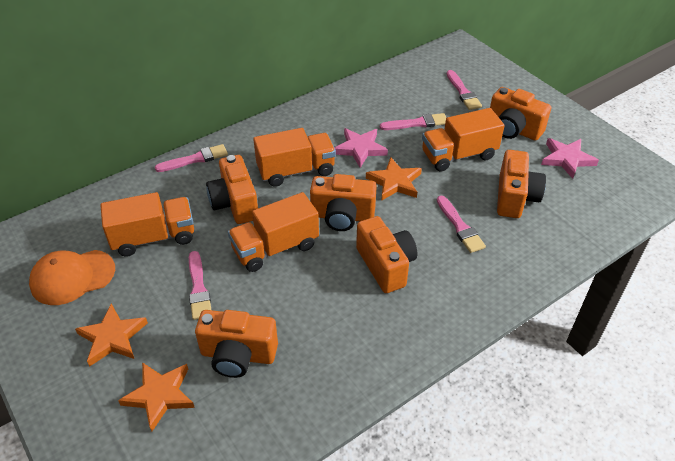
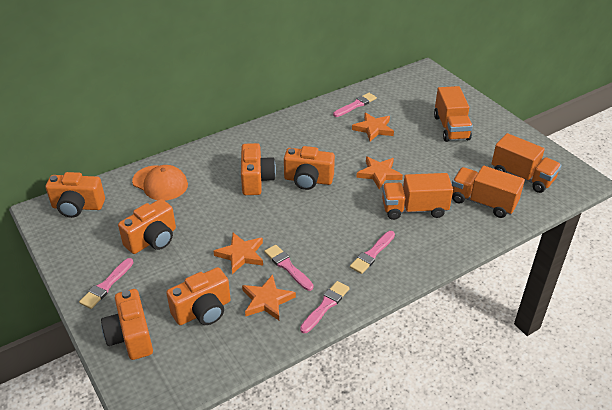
orange star: 3 -> 4
pink star: 2 -> 0

